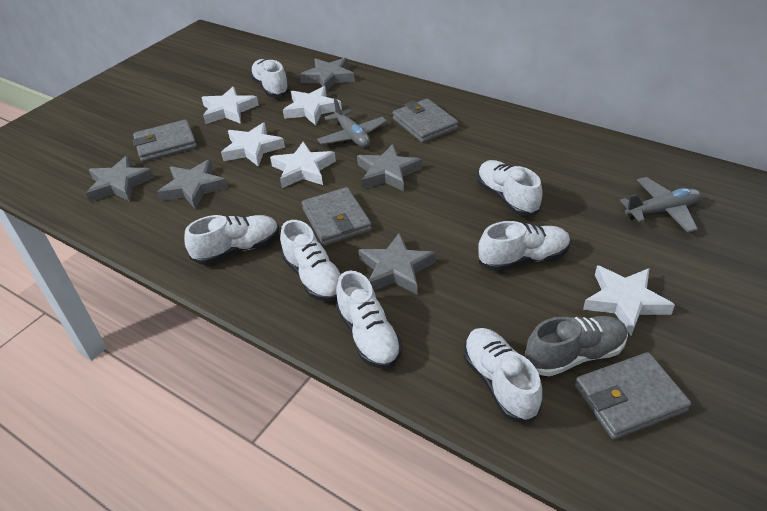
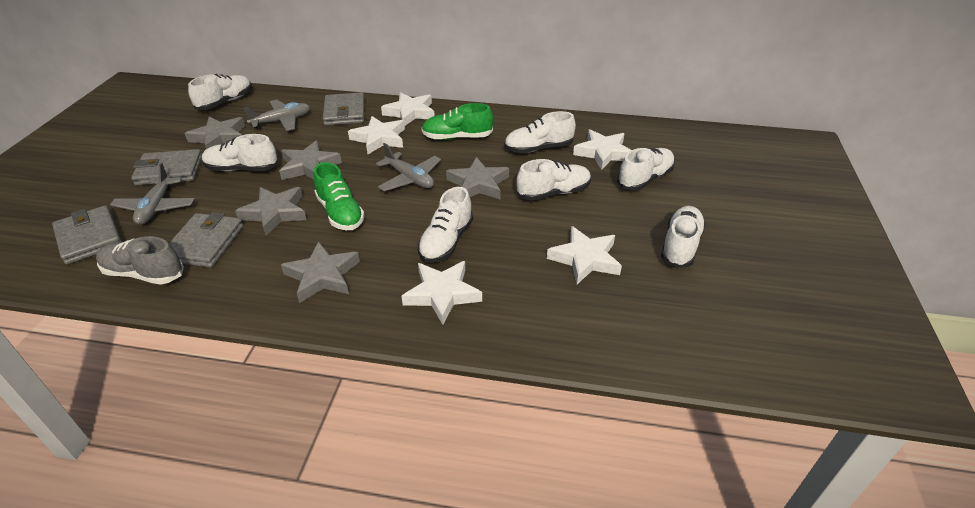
green shoe: 0 -> 2
grey plane: 2 -> 3

